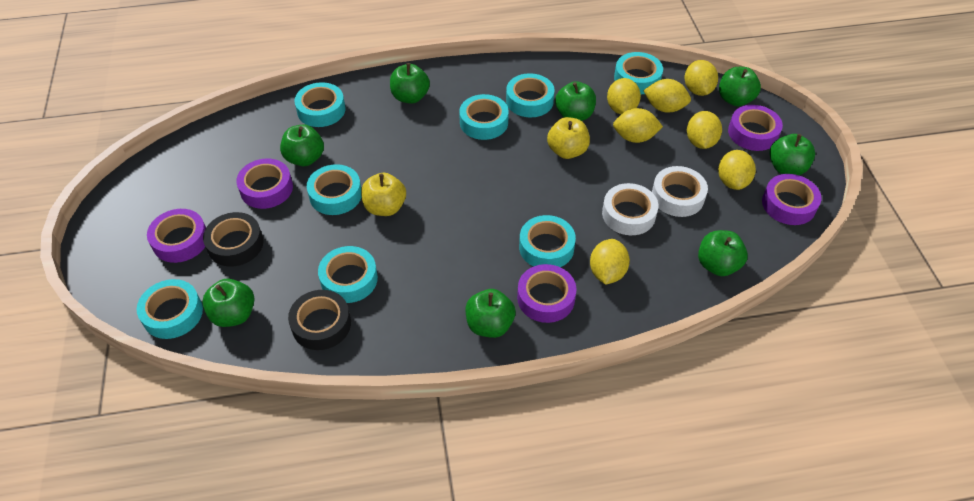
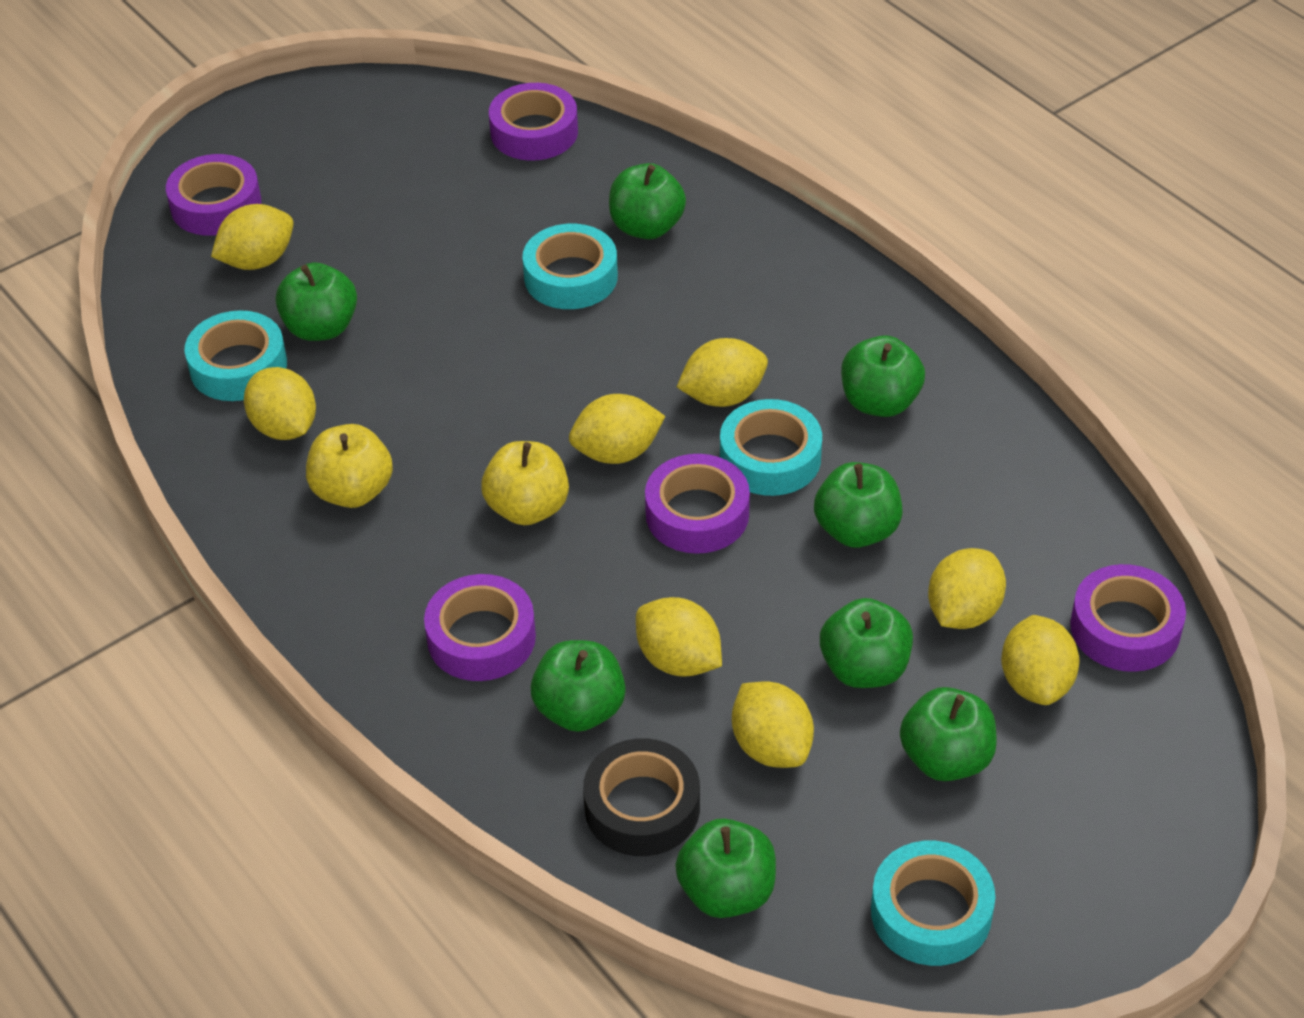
black tape: 2 -> 1
turquoise tape: 8 -> 4
white tape: 2 -> 0
yellow lemon: 7 -> 8

